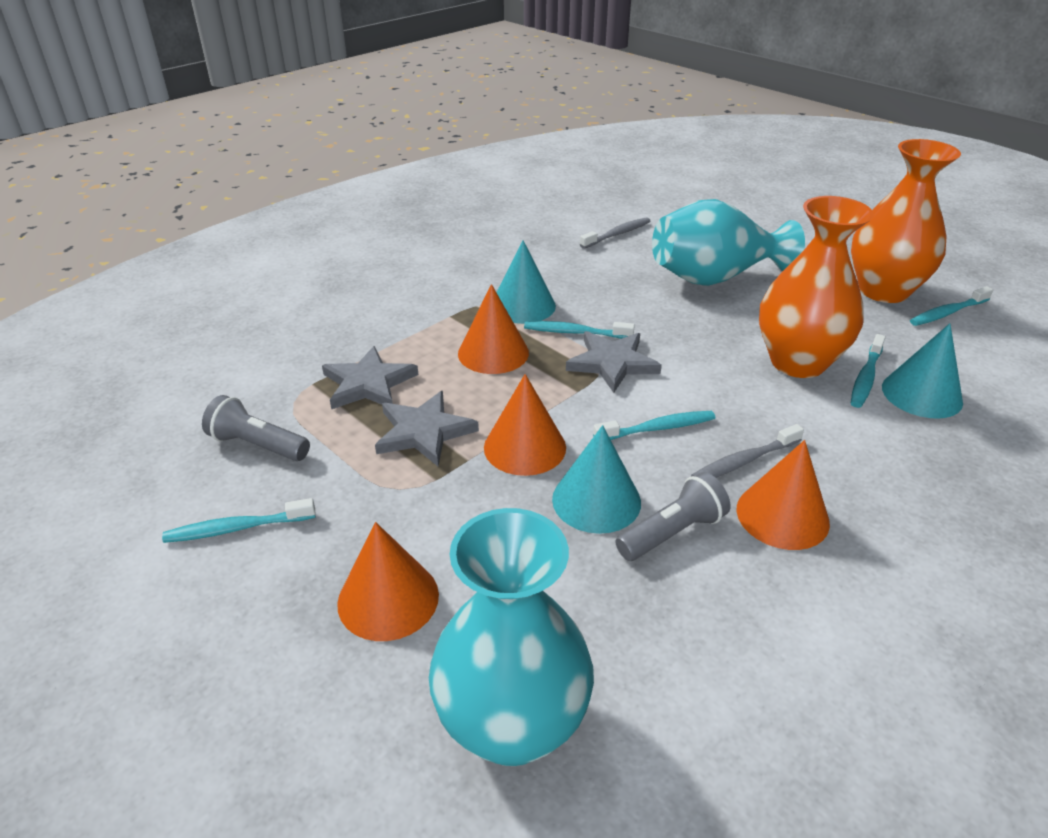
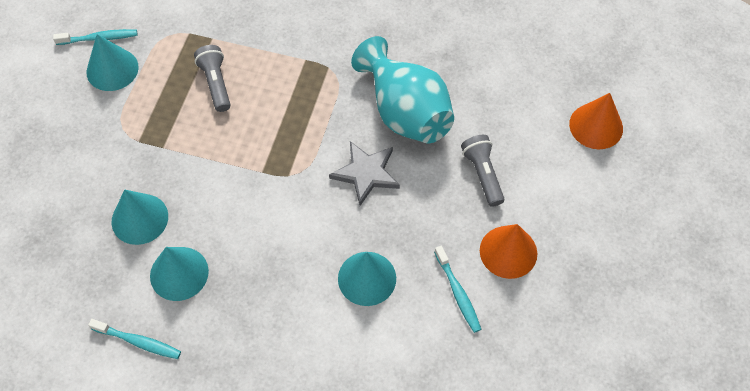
grey star: 3 -> 1
grey toothbrush: 2 -> 0
orange cone: 4 -> 2
orange vase: 2 -> 0
turquoise cone: 3 -> 4
turquoise toothbrush: 5 -> 3
turquoise vase: 2 -> 1

